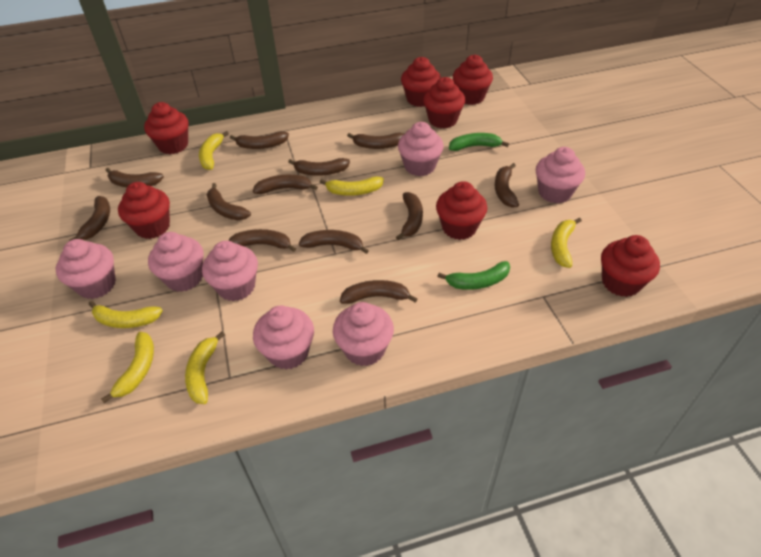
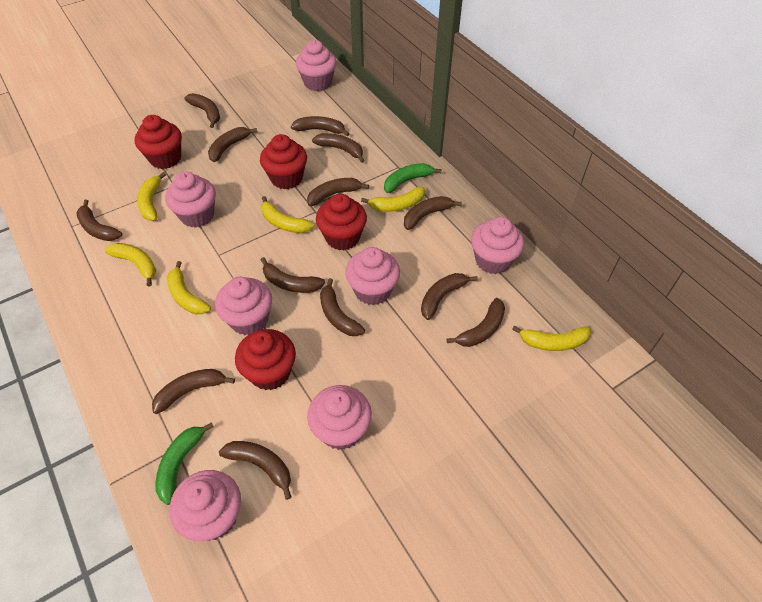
brown banana: 12 -> 13
red cupcake: 7 -> 4

